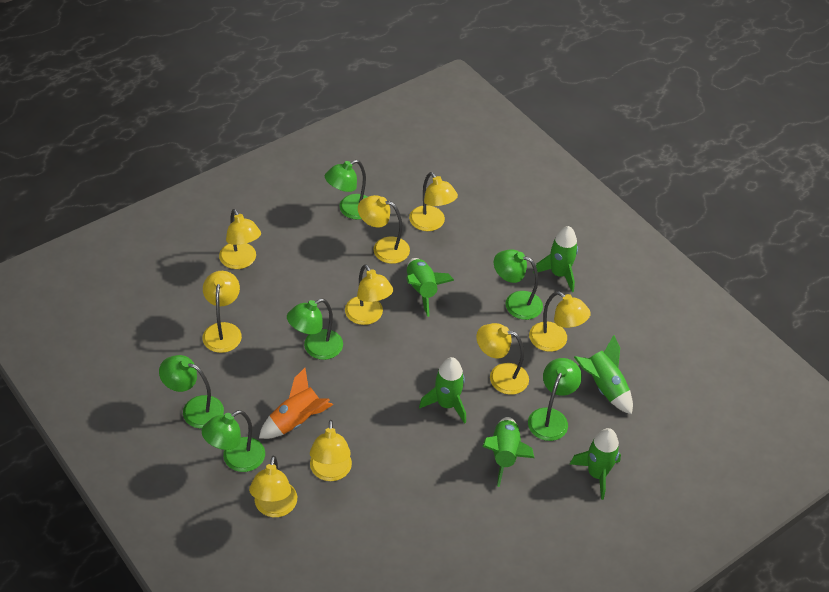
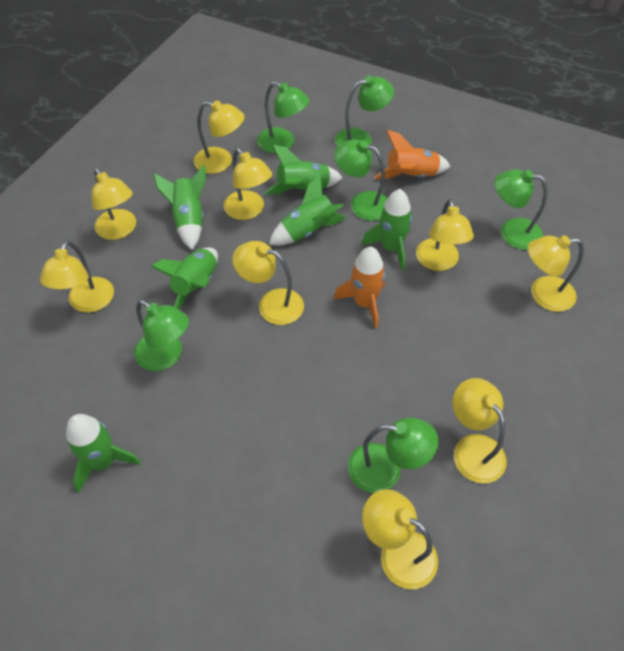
orange rocket: 1 -> 2

